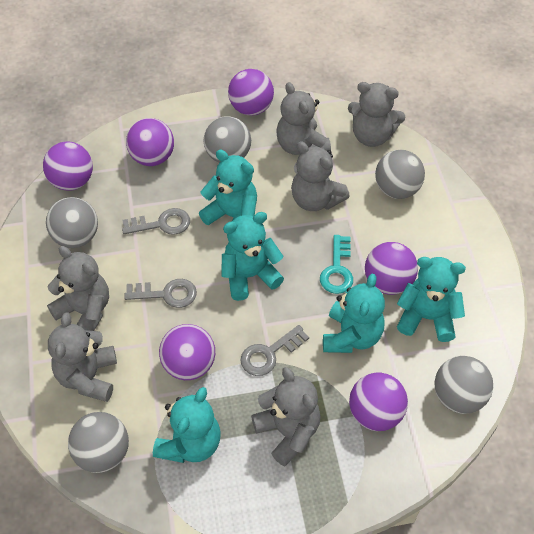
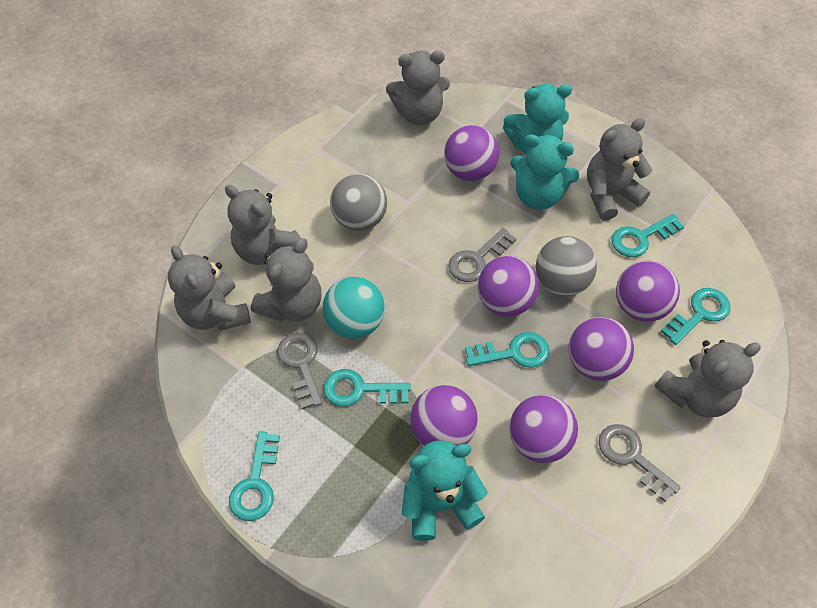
grey ball: 5 -> 2
turquoise ball: 0 -> 1
turquoise key: 1 -> 5
turquoise teddy bear: 5 -> 3

